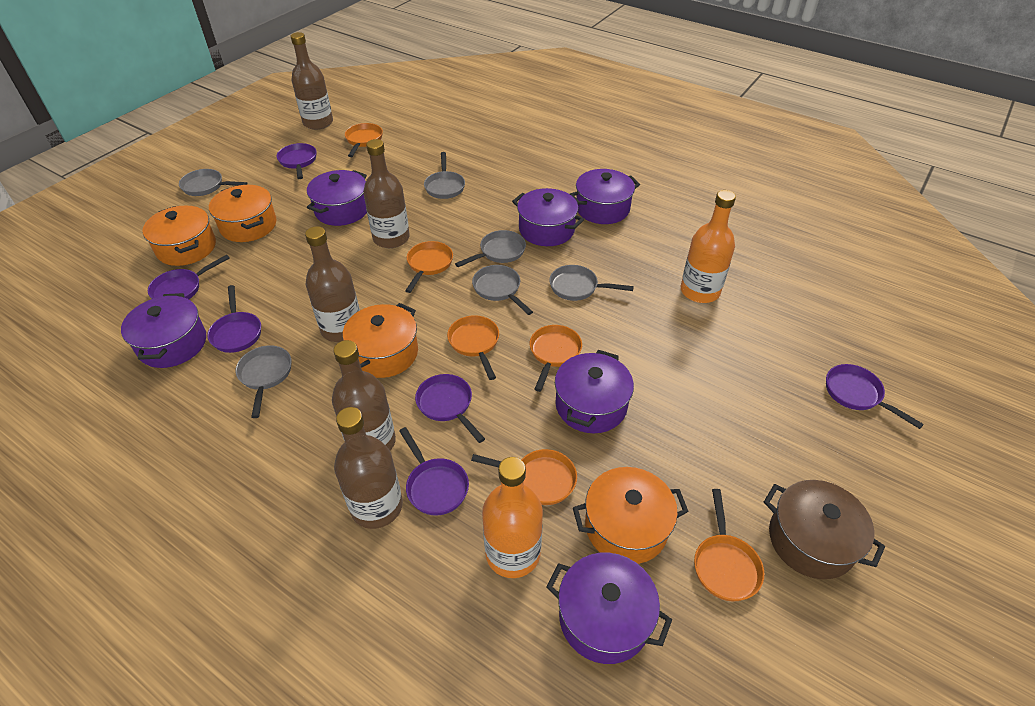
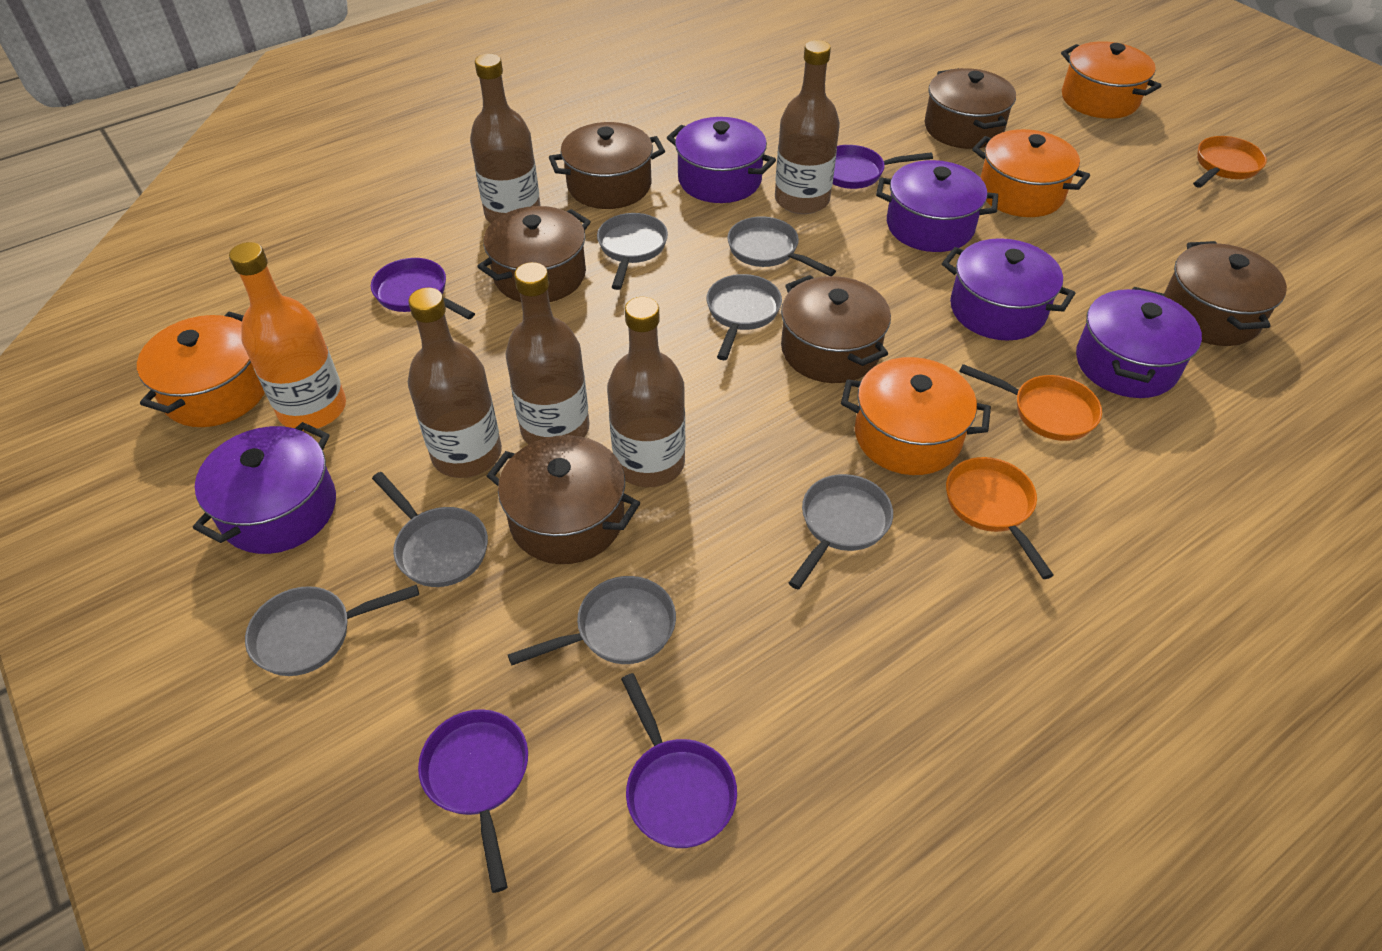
brown pot: 1 -> 6
grey pan: 6 -> 7
orange bottle: 2 -> 1
orange pan: 6 -> 3
purple pan: 6 -> 4
purple pot: 6 -> 5

